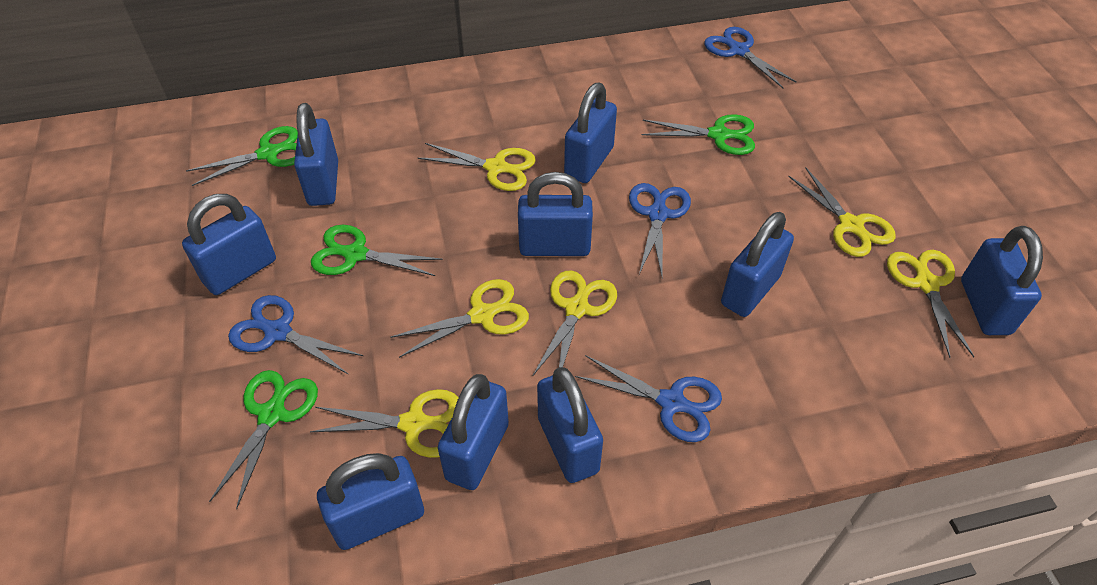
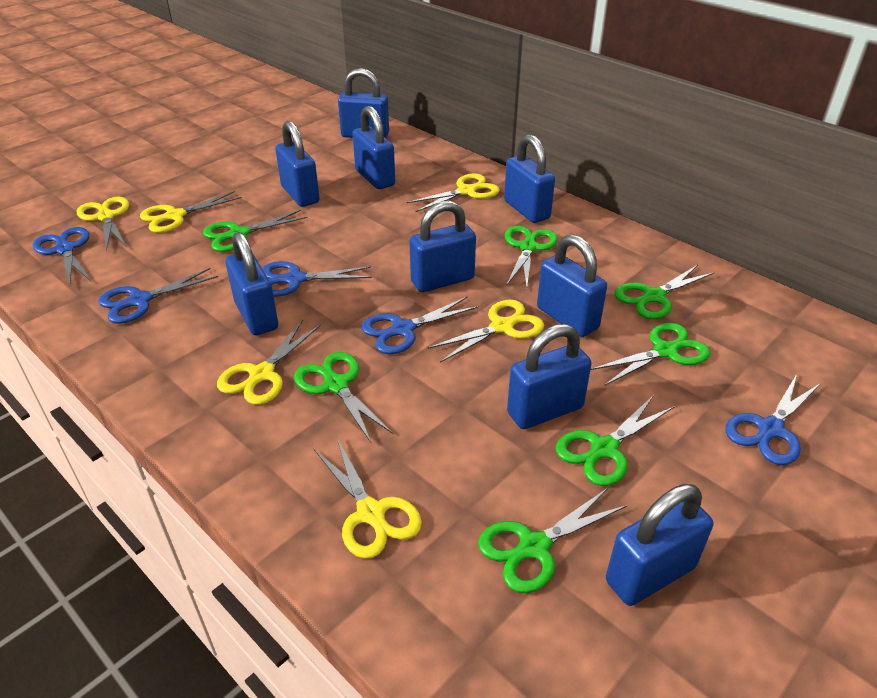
blue scissors: 4 -> 5
green scissors: 4 -> 7

